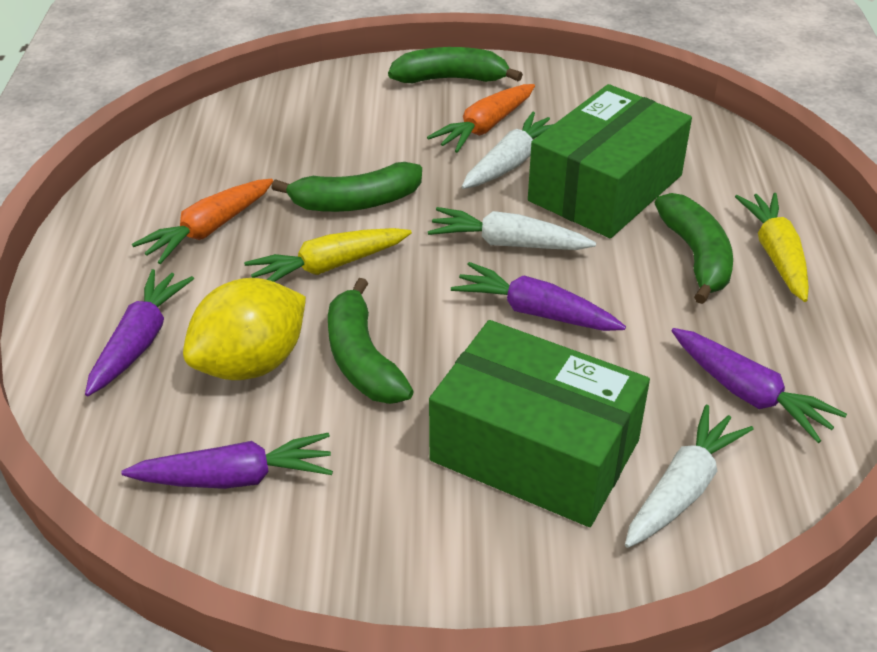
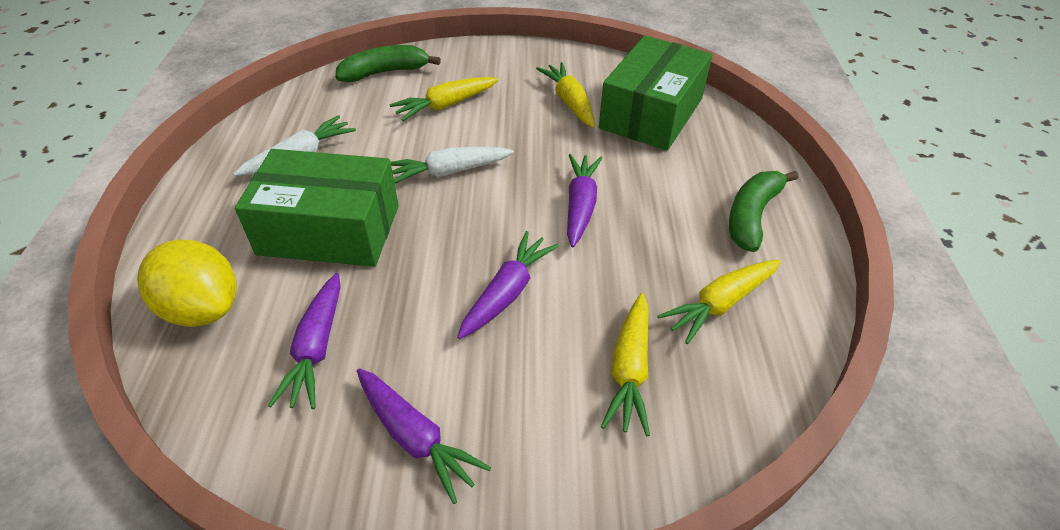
green banana: 4 -> 2
orange carrot: 2 -> 0
white carrot: 3 -> 2
yellow carrot: 2 -> 4

